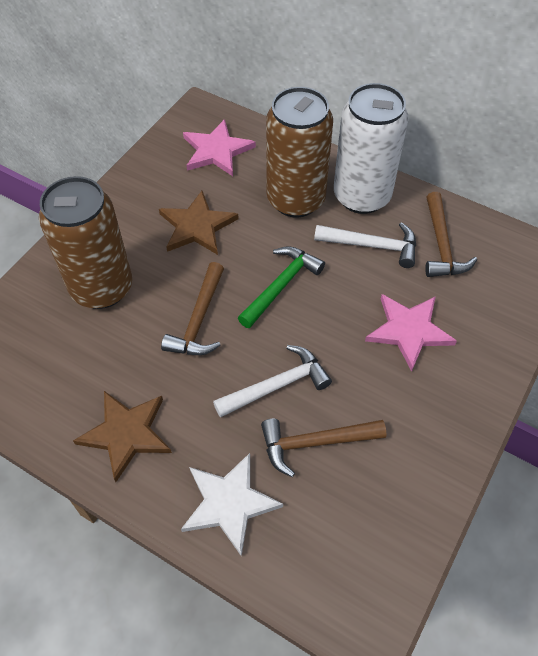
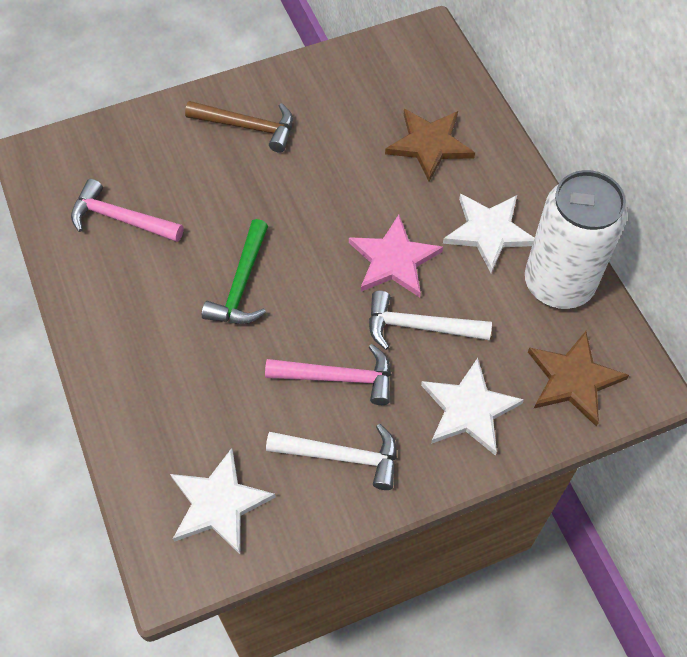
brown can: 2 -> 0
brown hammer: 3 -> 1
pink hammer: 0 -> 2
pink star: 2 -> 1
white star: 1 -> 3

